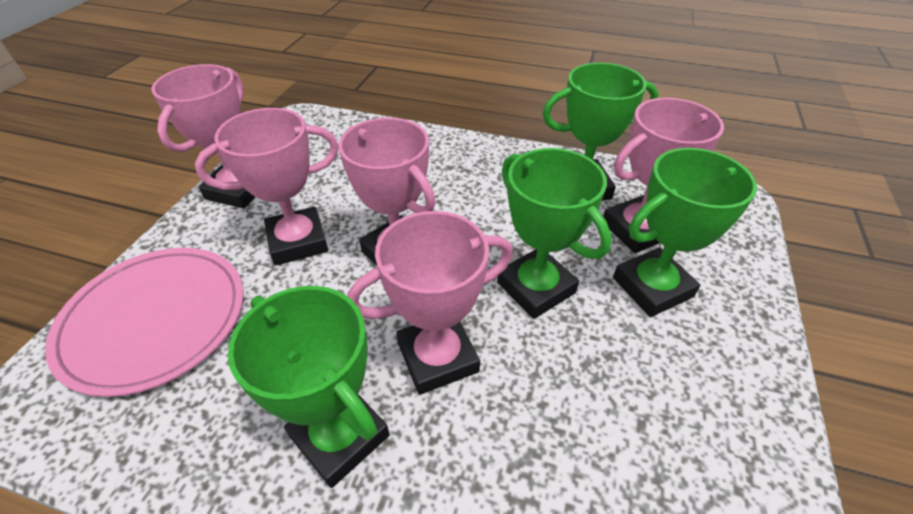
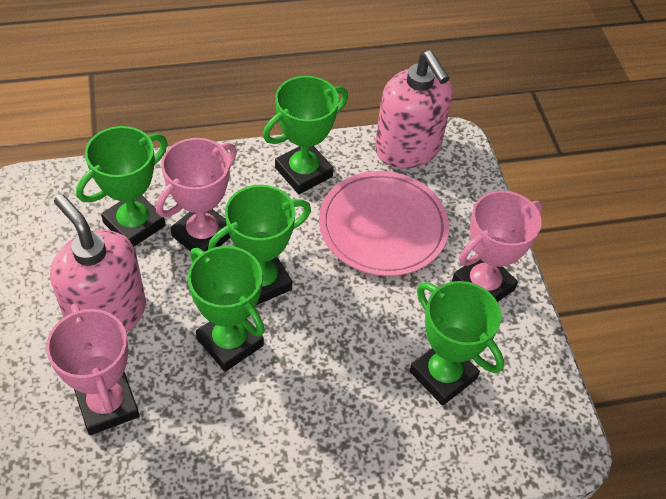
green trophy: 4 -> 5
pink soap dispenser: 0 -> 2
pink trophy: 5 -> 3

